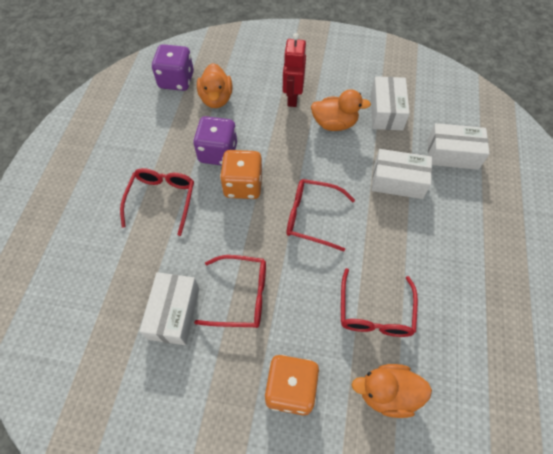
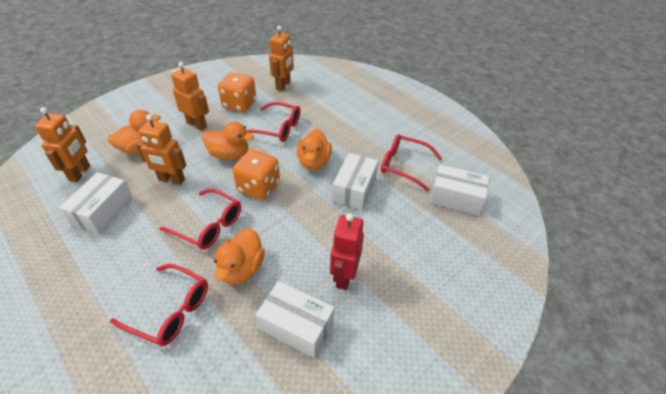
orange duck: 3 -> 4
orange robot: 0 -> 4
purple dice: 2 -> 0

